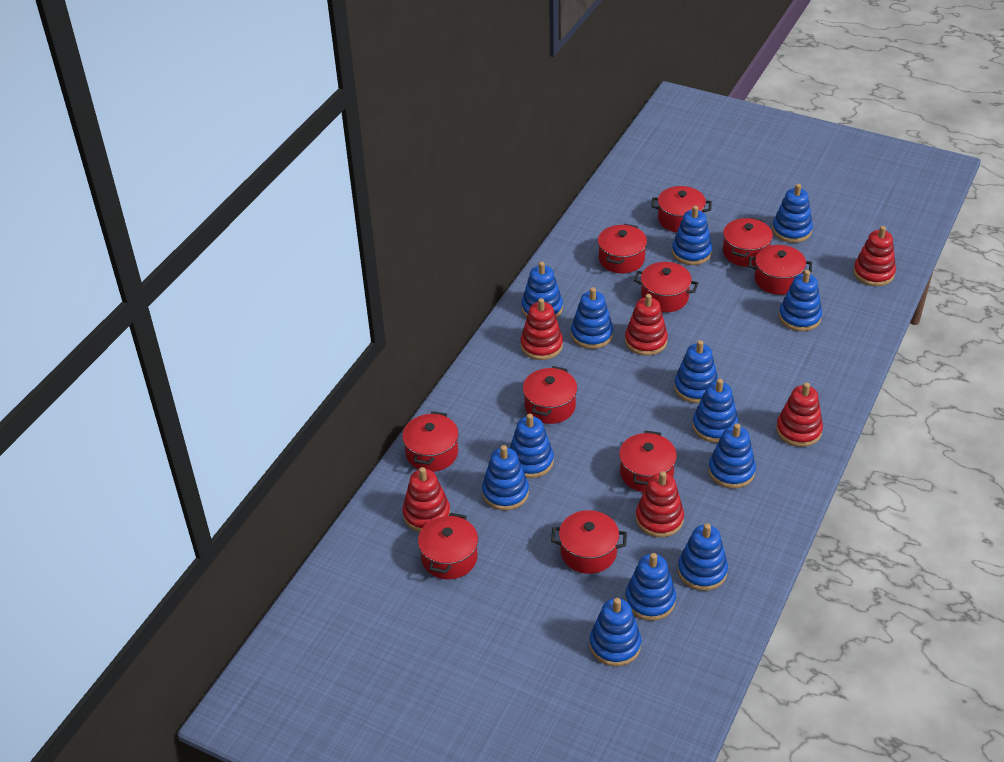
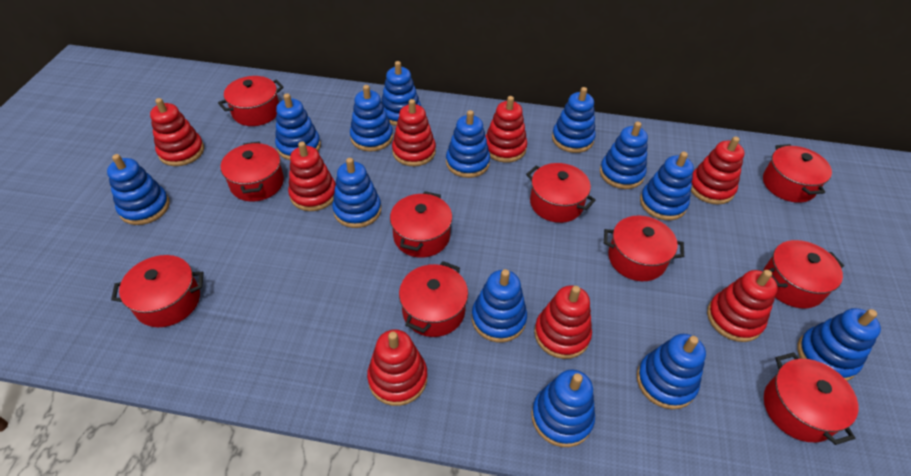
red stacking toy: 6 -> 8

